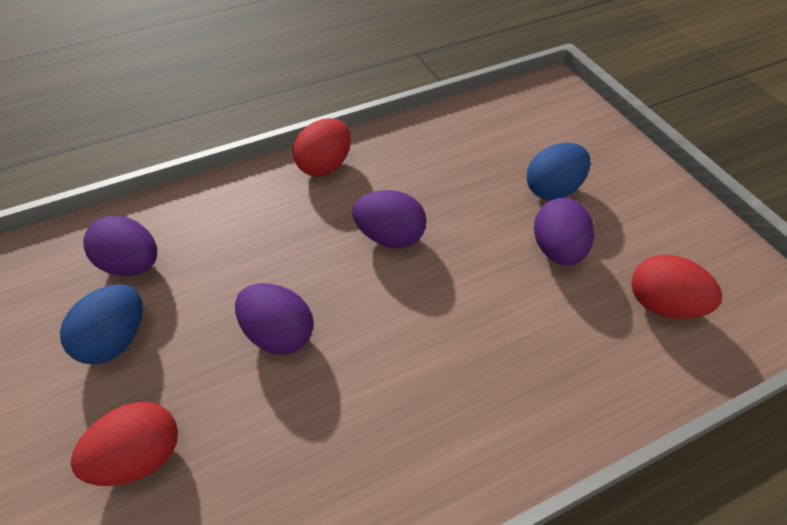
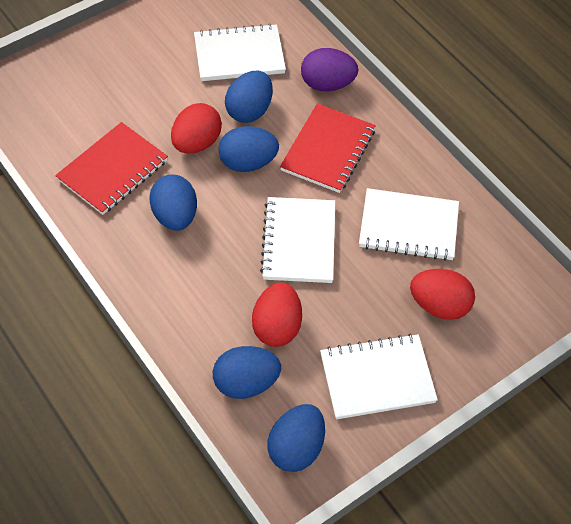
blue egg: 2 -> 5
purple egg: 4 -> 1
red notebook: 0 -> 2
white notebook: 0 -> 4

